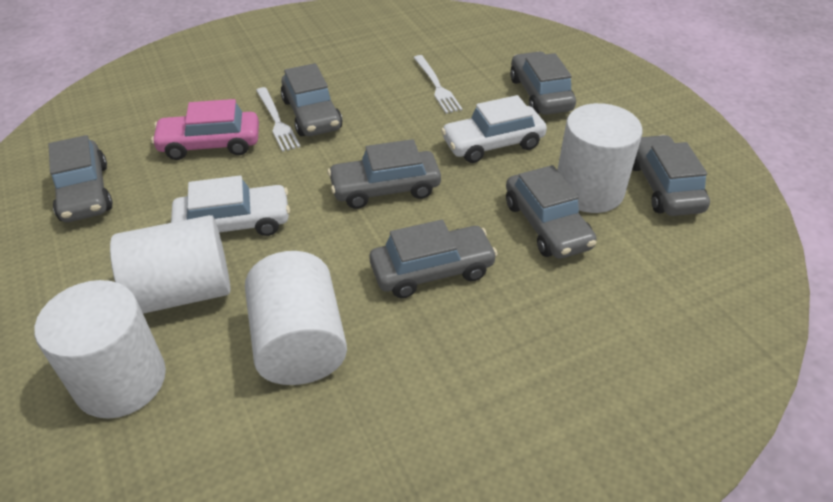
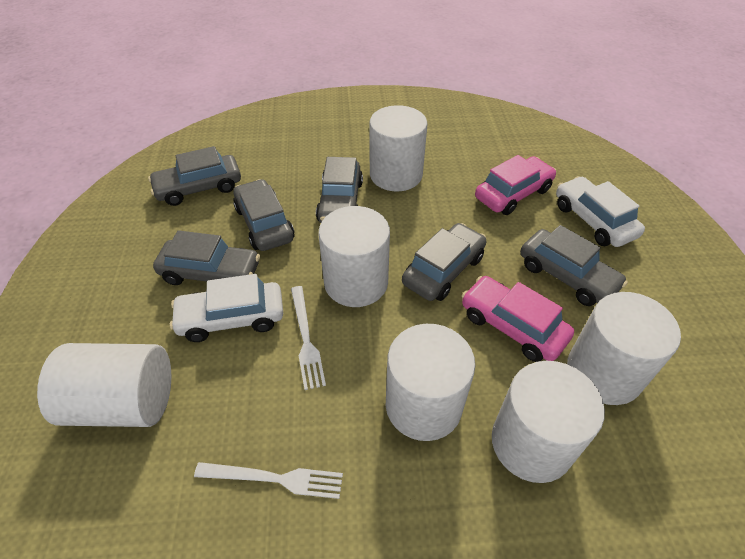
grey car: 7 -> 6
pink car: 1 -> 2
white cylinder: 4 -> 6

